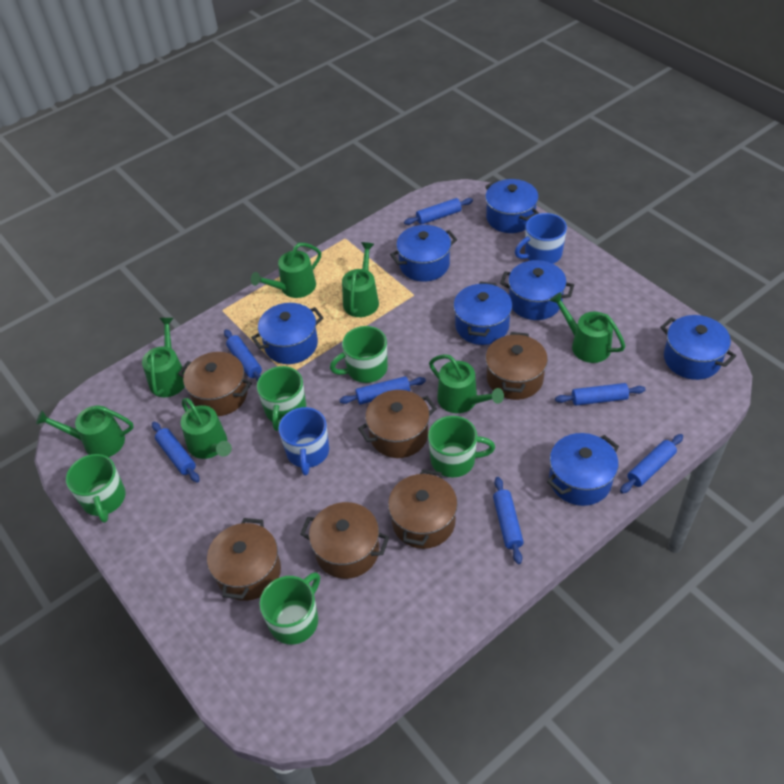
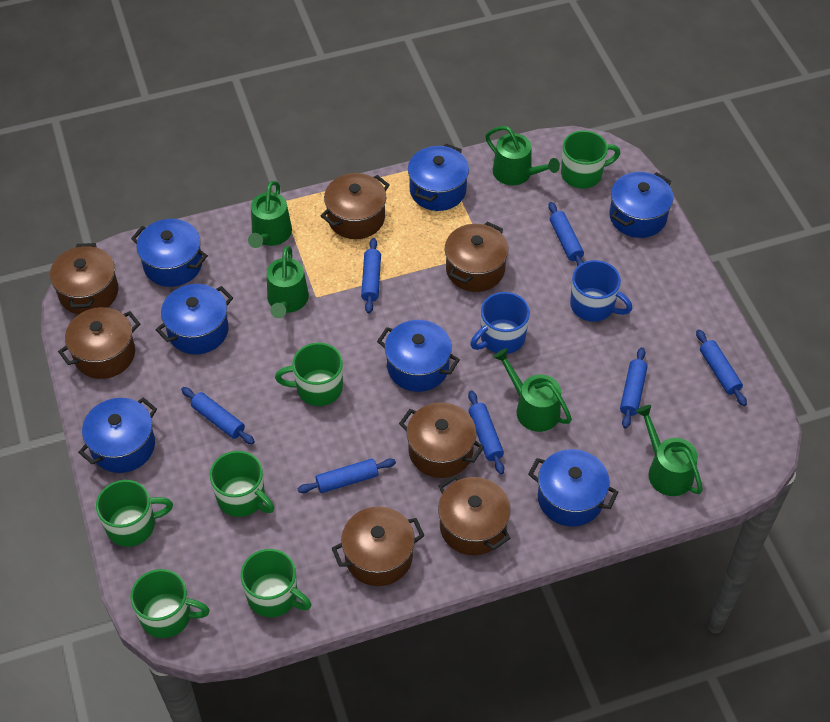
brown pot: 6 -> 7
green mug: 5 -> 6
green watering can: 7 -> 5

